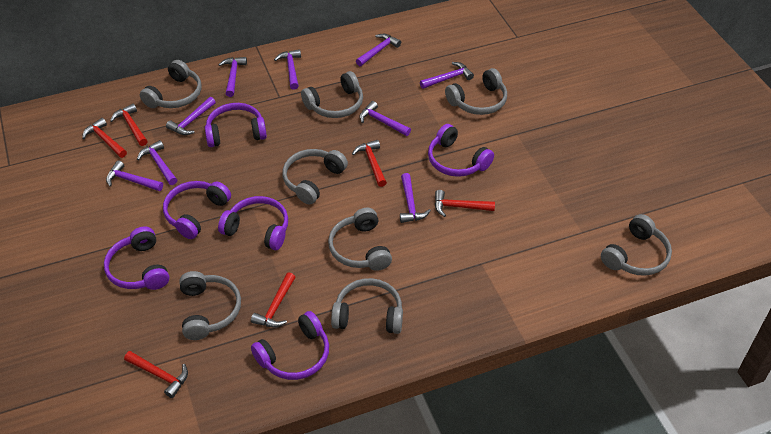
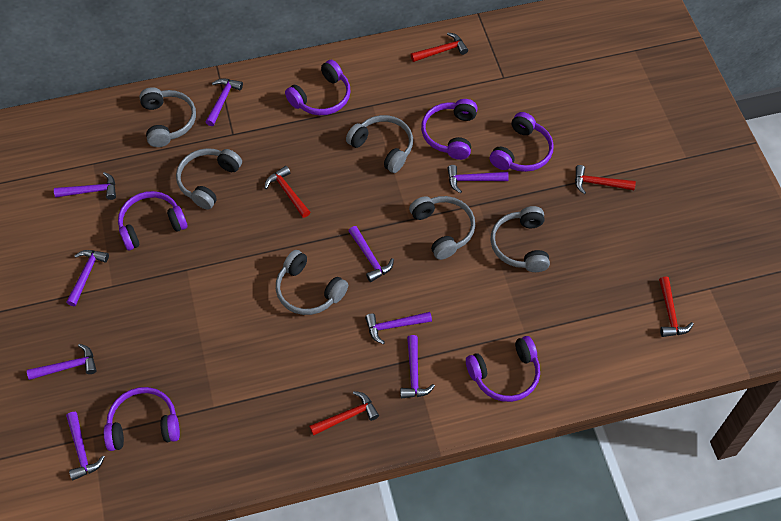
grey headphones: 8 -> 6
red hammer: 6 -> 5

